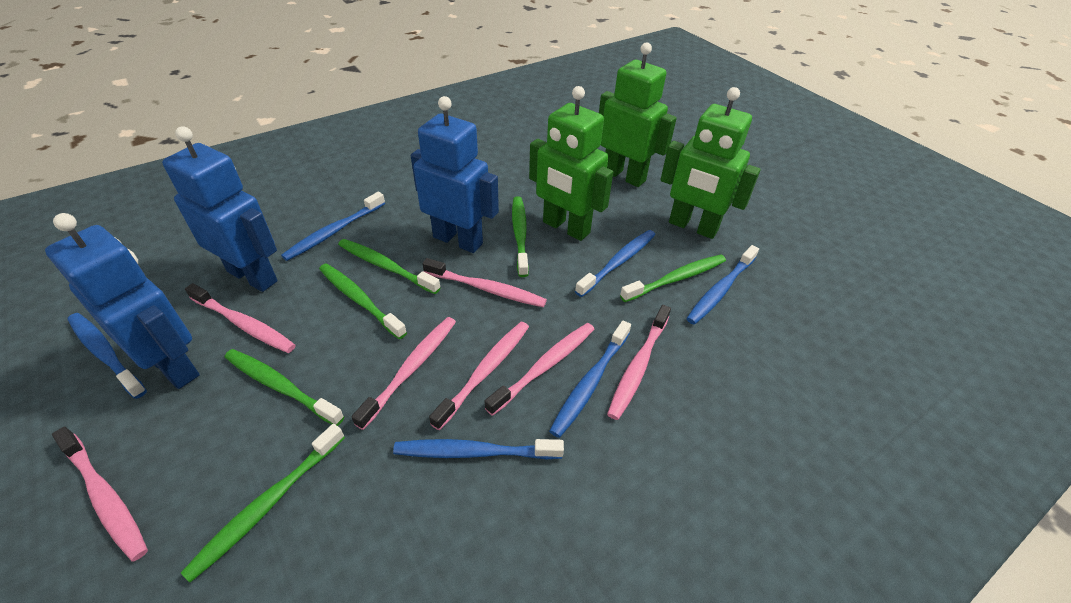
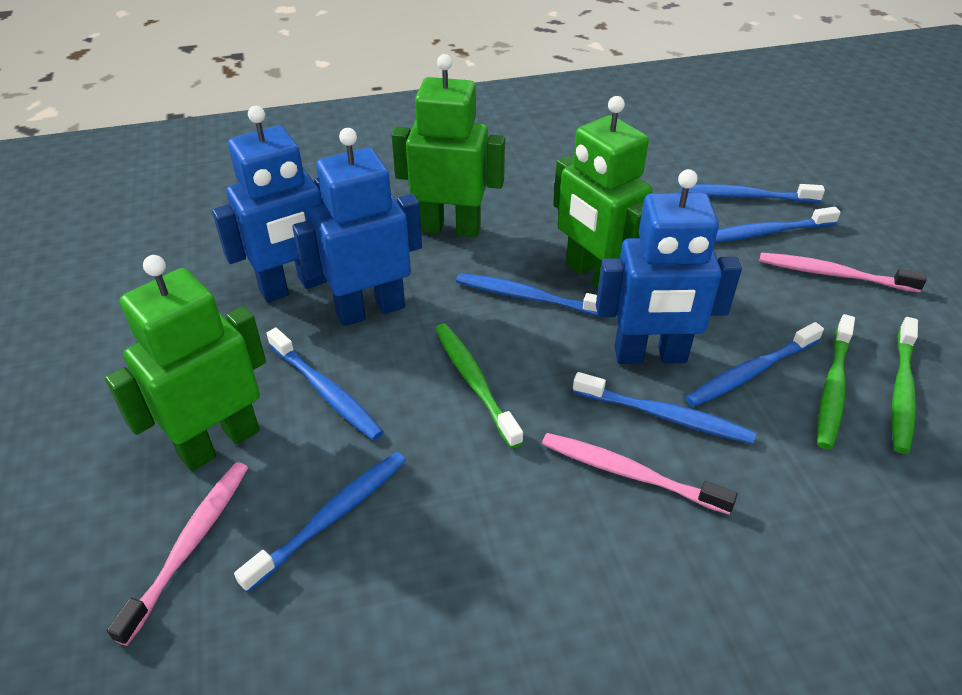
blue toothbrush: 6 -> 7
green toothbrush: 6 -> 3
pink toothbrush: 7 -> 3

